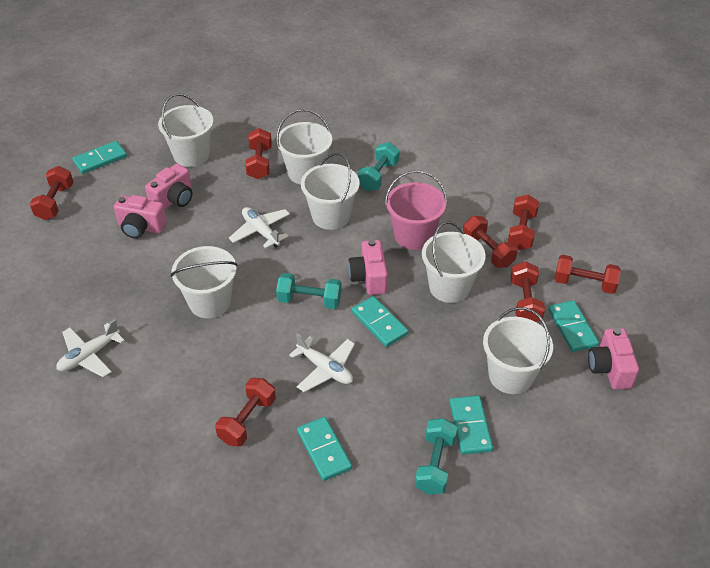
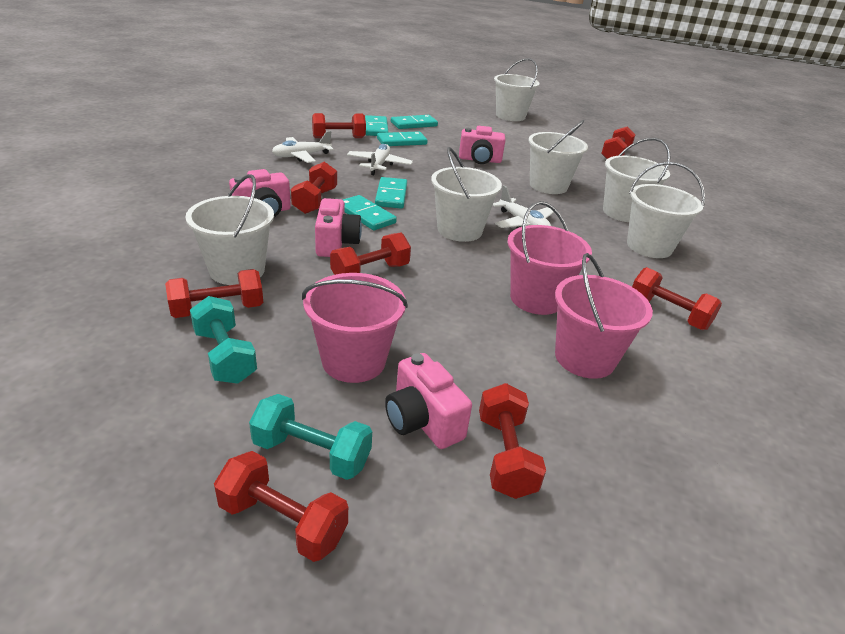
pink bucket: 1 -> 3
red dumbbell: 7 -> 8
turquoise dumbbell: 3 -> 2

